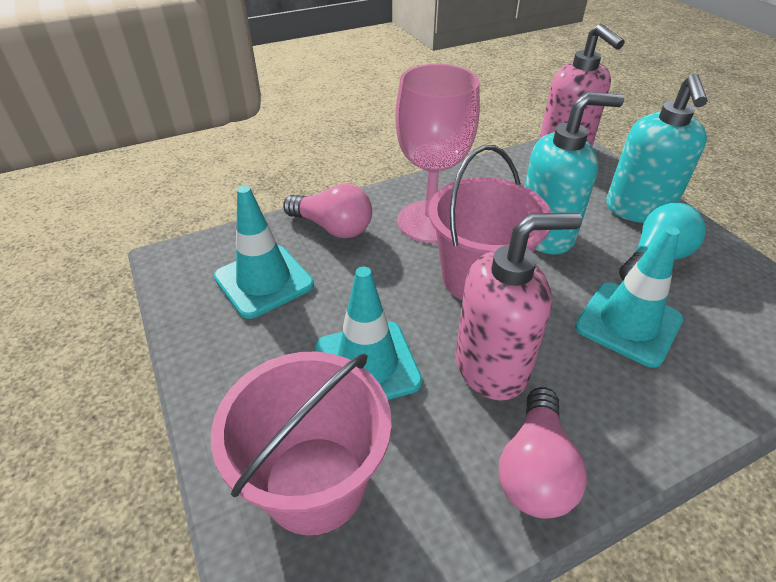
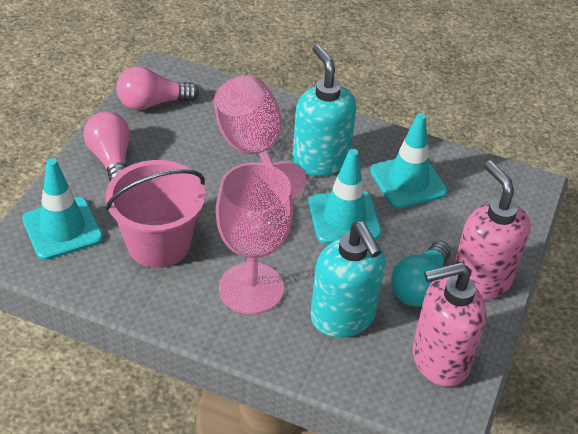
pink bucket: 2 -> 1
pink goblet: 1 -> 2

